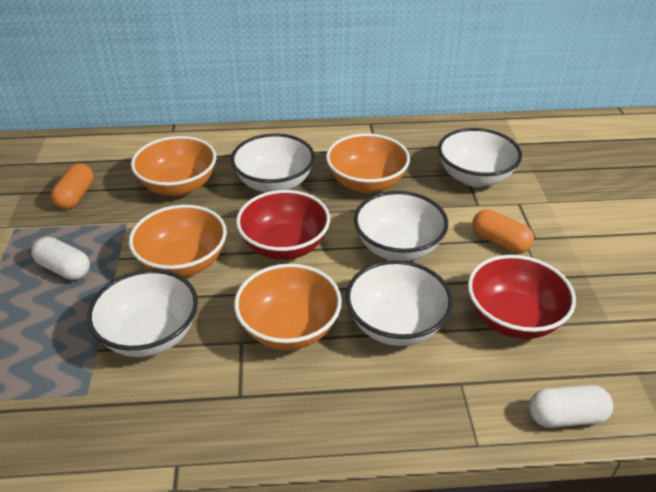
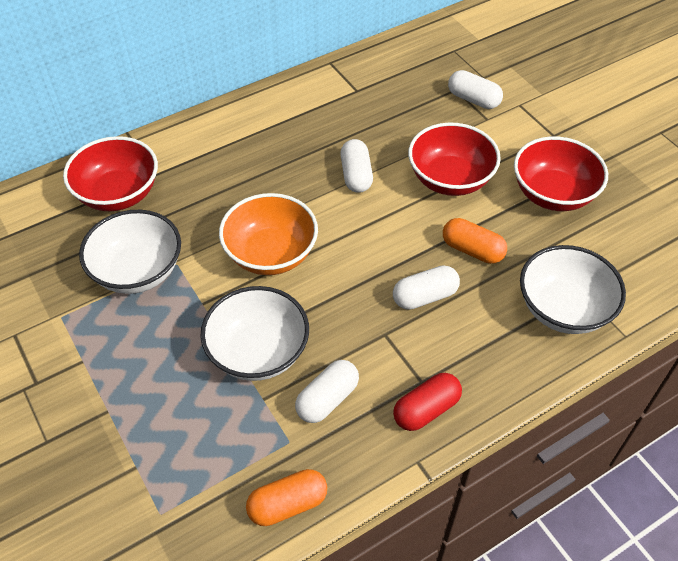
orange bowl: 4 -> 1
red bowl: 2 -> 3
red capsule: 0 -> 1
white bowl: 5 -> 3
white capsule: 2 -> 4

